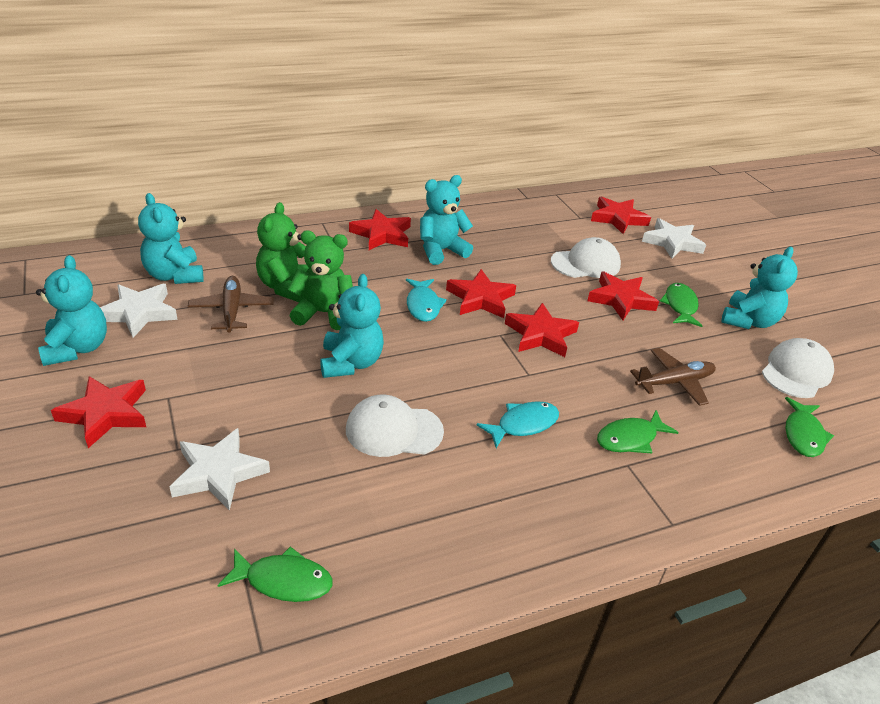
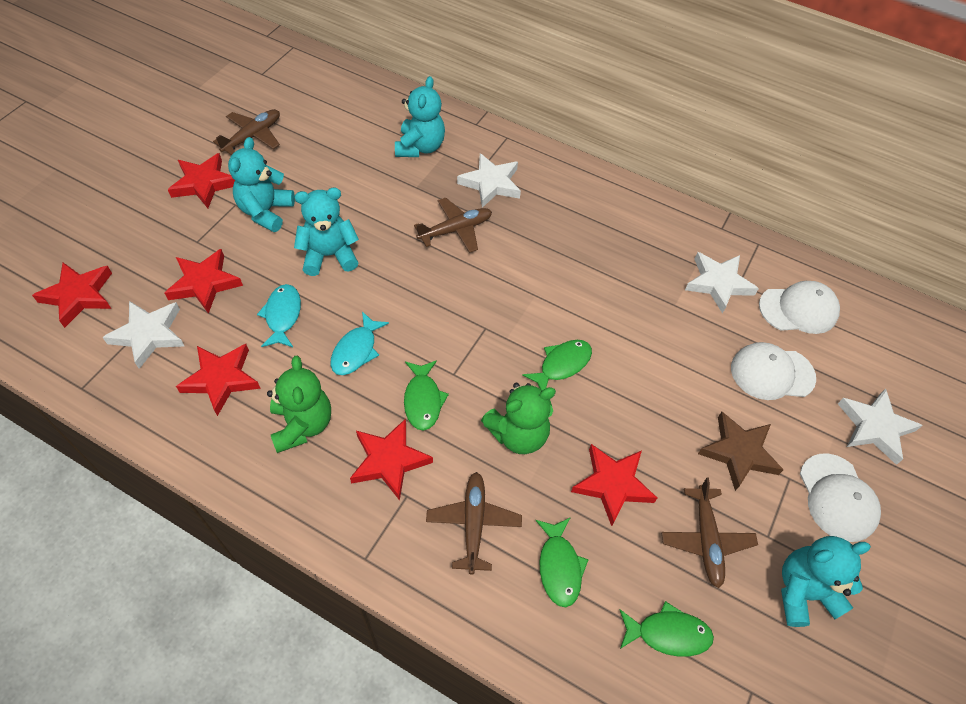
brown plane: 2 -> 4
brown star: 0 -> 1
turquoise teddy bear: 5 -> 4
white star: 3 -> 4

